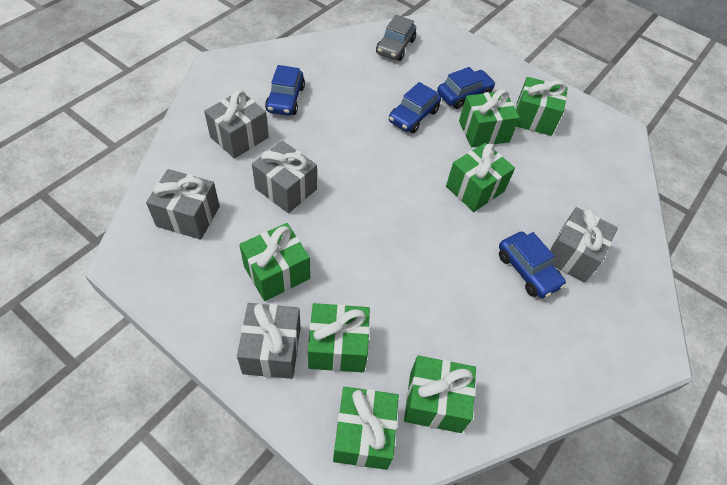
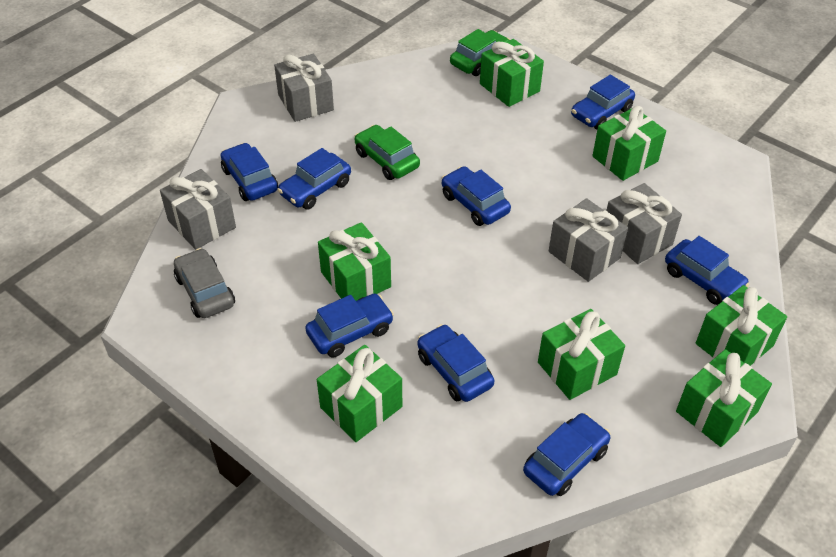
blue car: 4 -> 8
green car: 0 -> 2
grey gift: 5 -> 4

